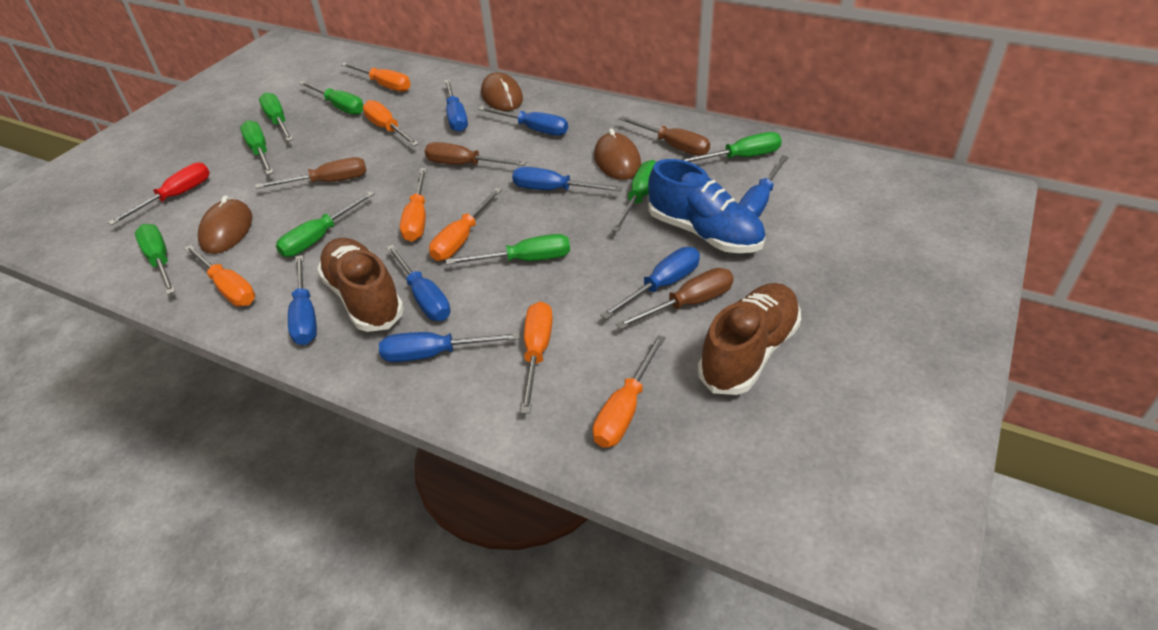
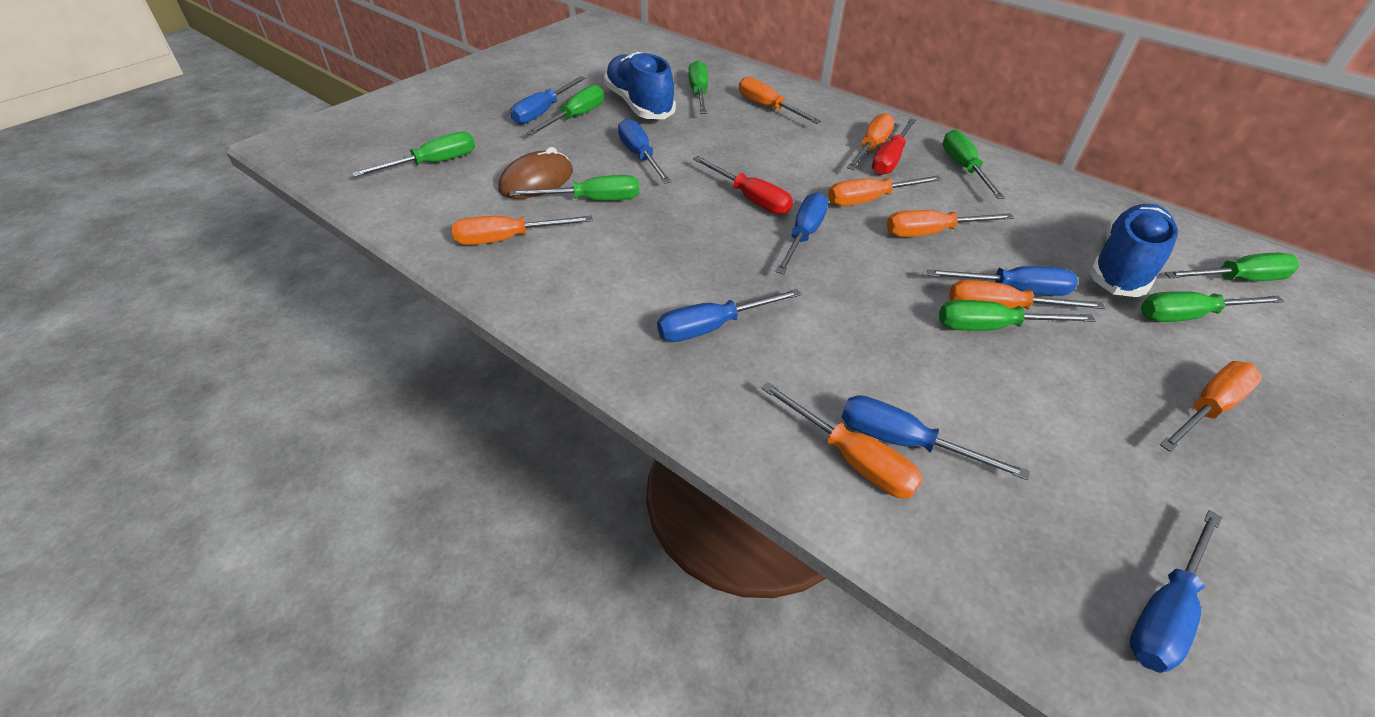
blue screwdriver: 8 -> 7
blue shoe: 1 -> 2
brown mouse: 3 -> 1
brown screwdriver: 4 -> 0
brown shoe: 2 -> 0
orange screwdriver: 7 -> 8
red screwdriver: 1 -> 2

